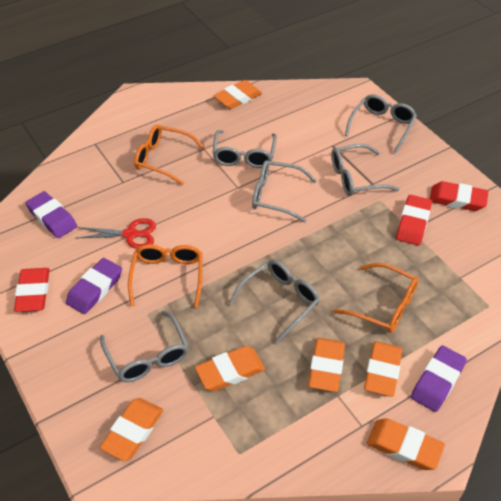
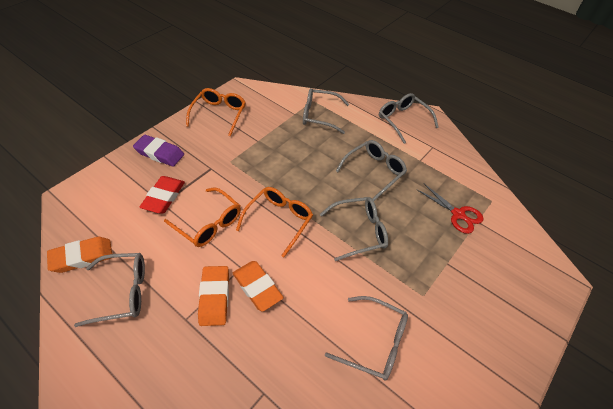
orange eraser: 6 -> 3
purple eraser: 3 -> 1
red eraser: 3 -> 1

